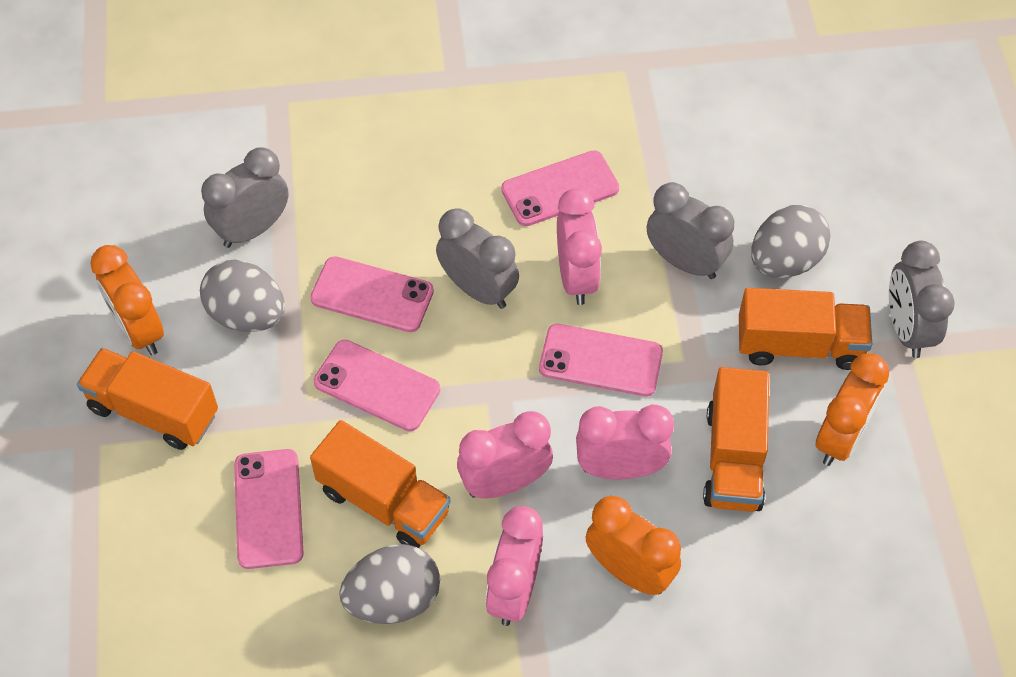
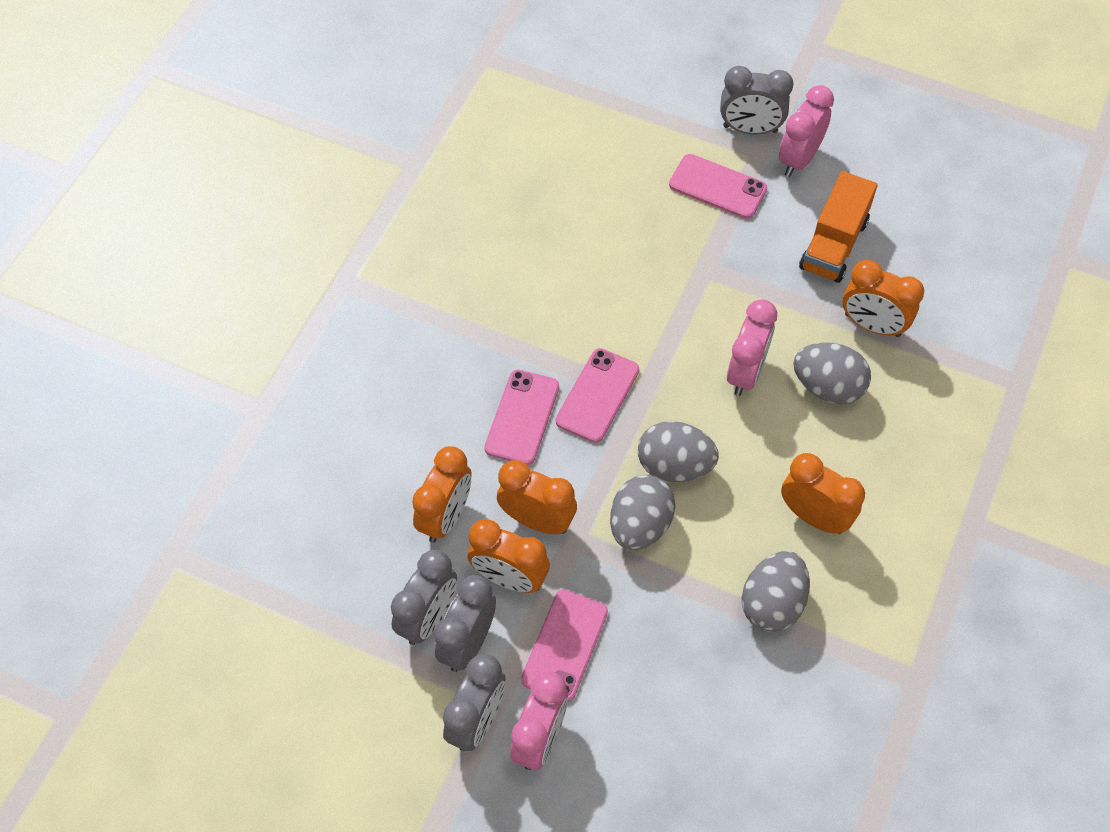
grey egg: 3 -> 4
orange clock: 3 -> 5
orange truck: 4 -> 1
pink clock: 4 -> 3
pink phone: 5 -> 4

